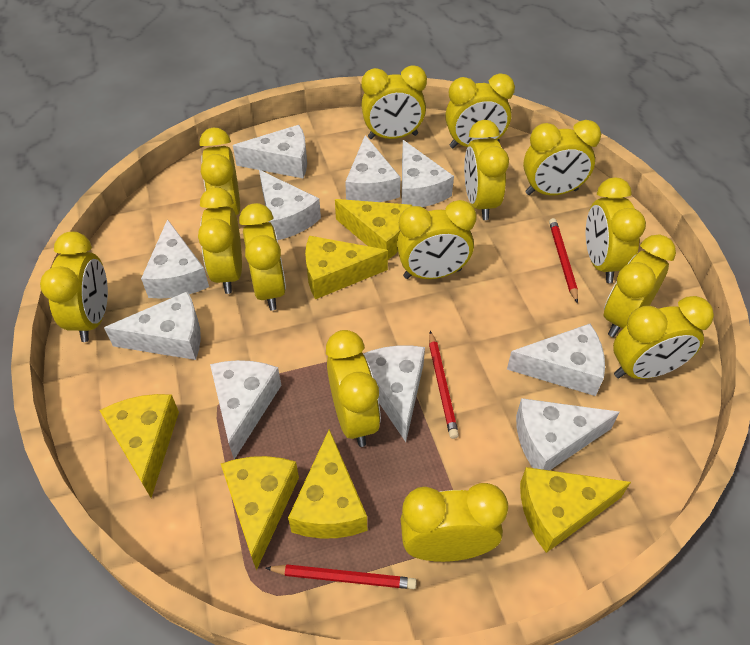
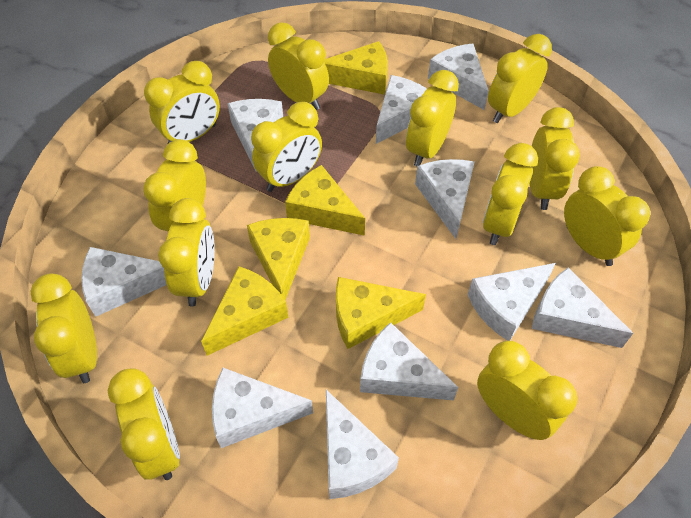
red pencil: 3 -> 0
yellow cheese: 6 -> 5
yellow clock: 14 -> 13

